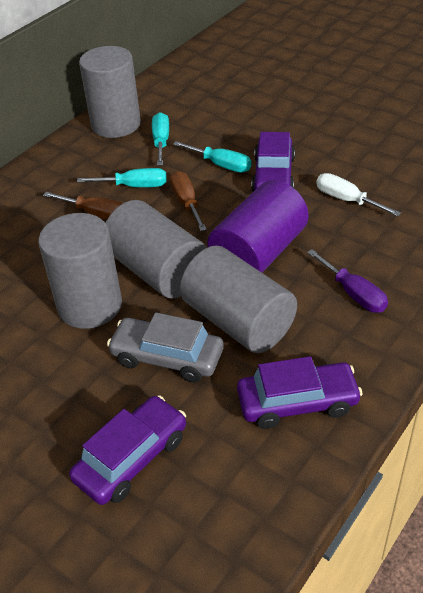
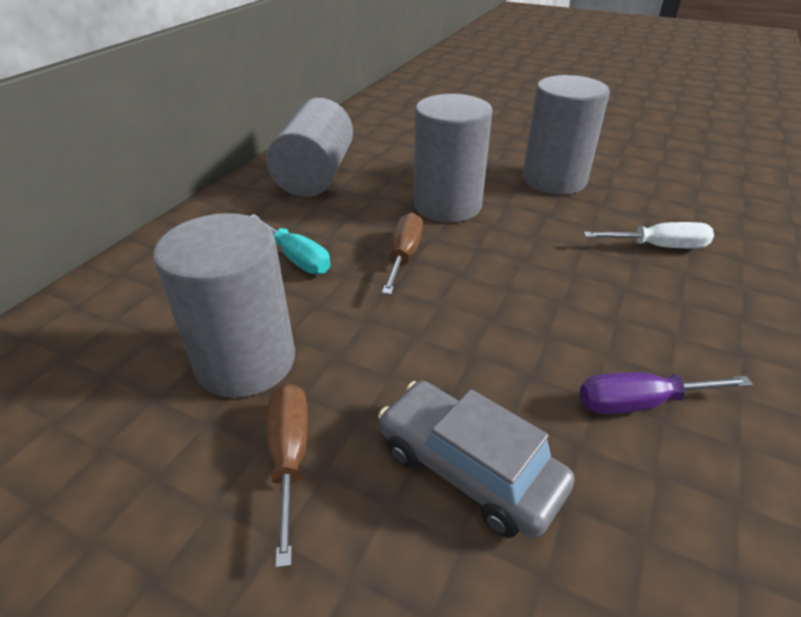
purple car: 3 -> 0
purple cylinder: 1 -> 0
turquoise screwdriver: 3 -> 1

